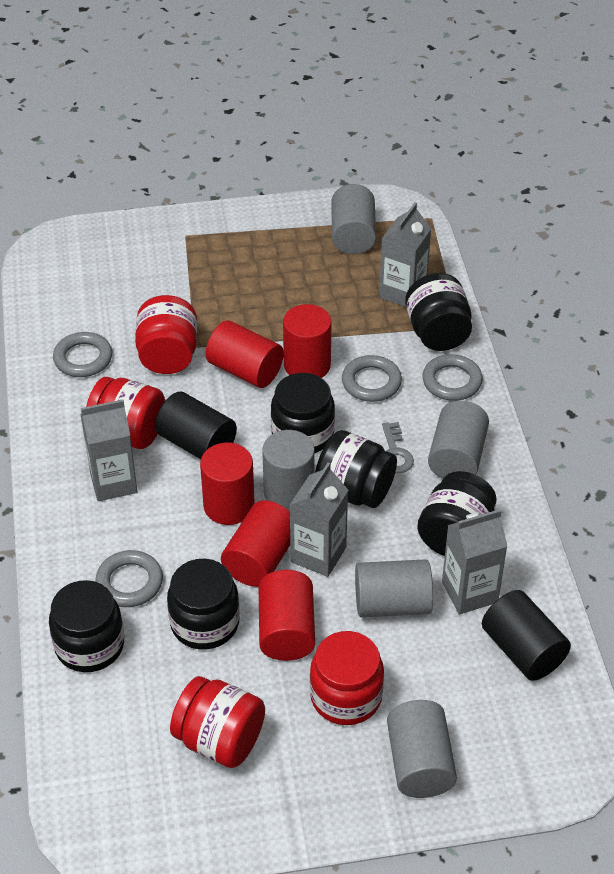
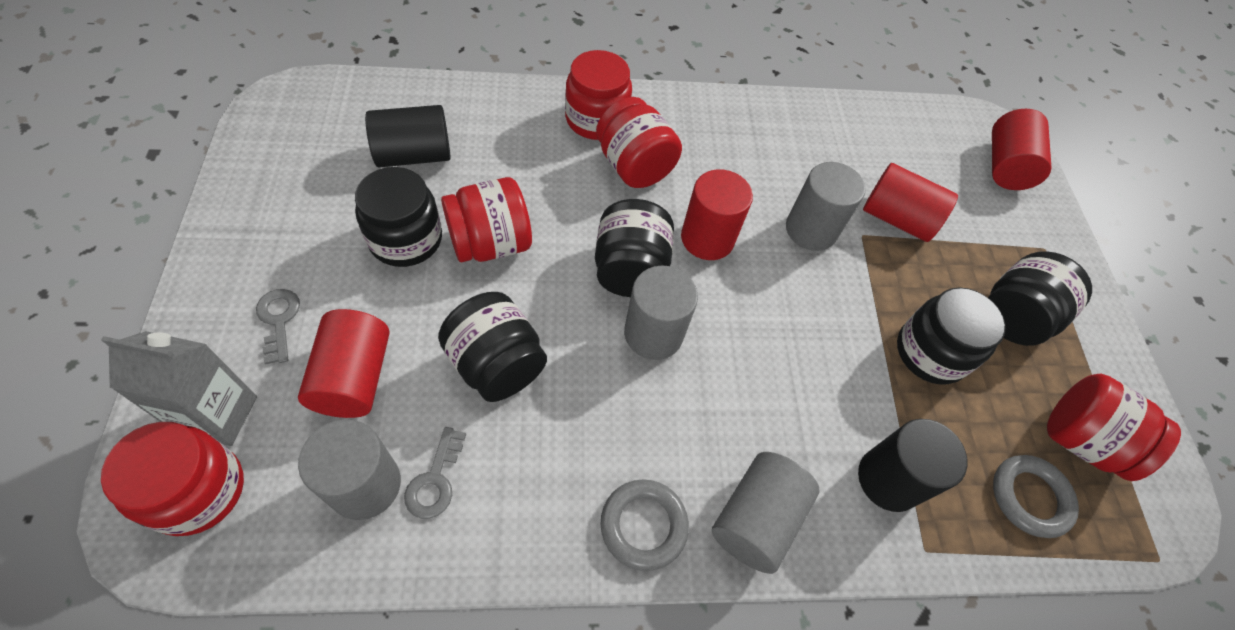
black jar: 6 -> 5
grey carton: 4 -> 1
grey cylinder: 5 -> 4
grey key: 1 -> 2
grey ring: 4 -> 2
red cylinder: 5 -> 4
red jar: 4 -> 5

